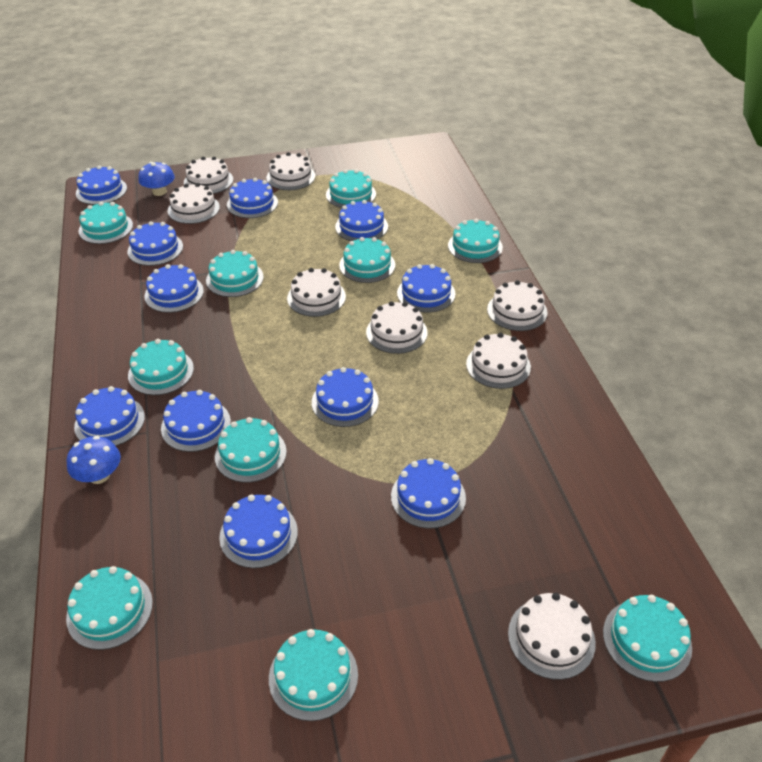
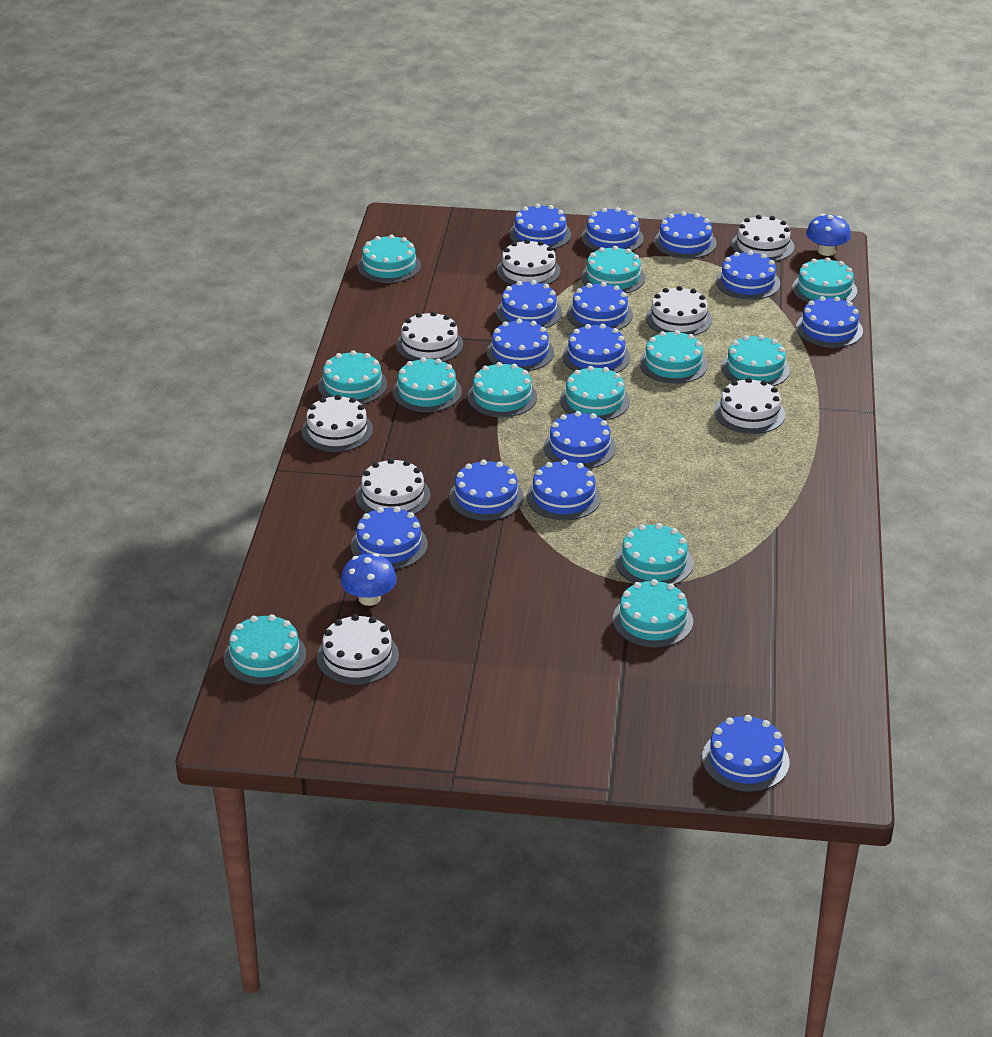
blue cake: 11 -> 14
turquoise cake: 10 -> 12

